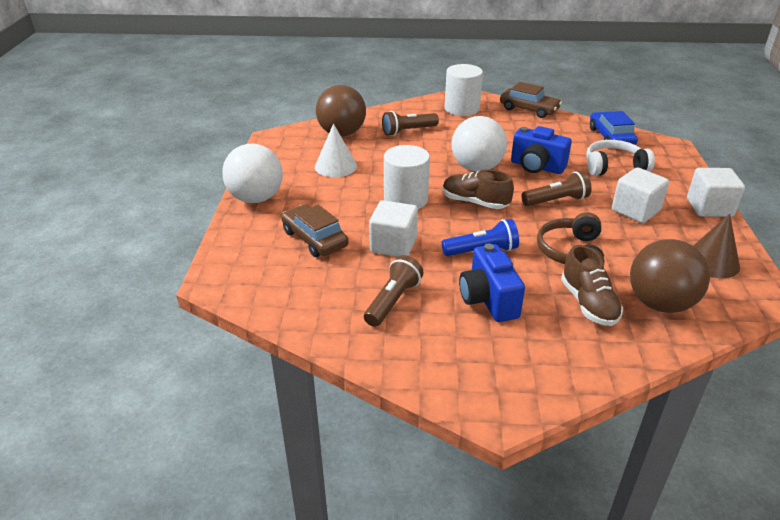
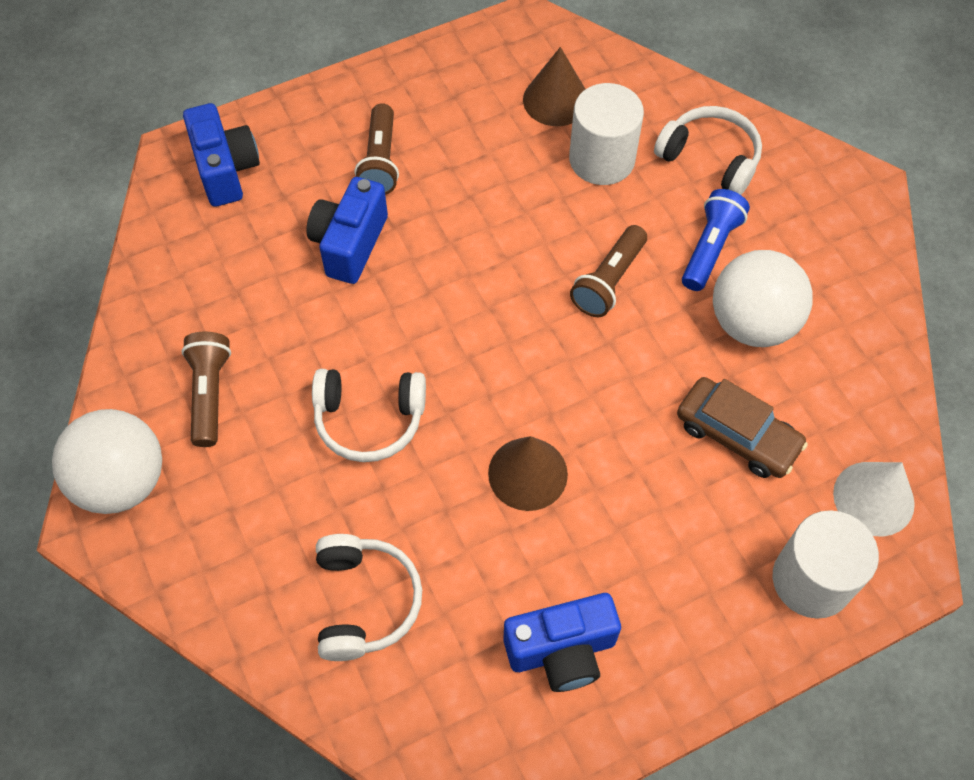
blue camera: 2 -> 3
blue car: 1 -> 0
brown ball: 2 -> 0
brown car: 2 -> 1
brown cone: 1 -> 2
brown headphones: 1 -> 0
brown shoe: 2 -> 0
white cube: 3 -> 0
white headphones: 1 -> 3

